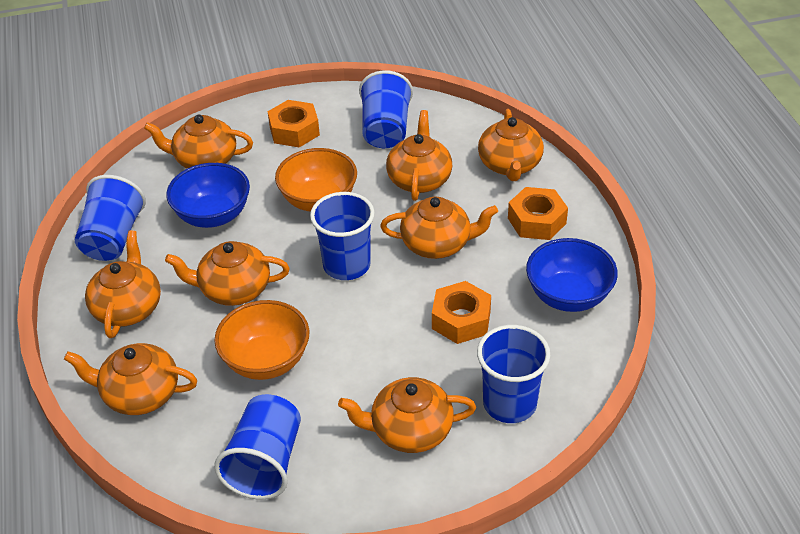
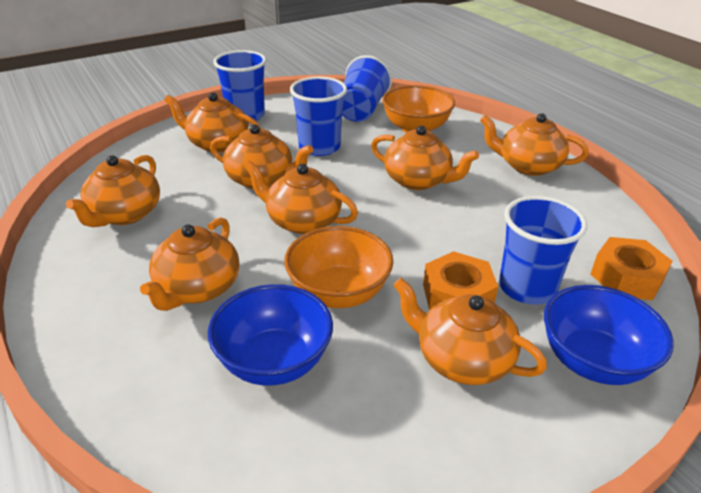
blue cup: 5 -> 4
orange nut: 3 -> 2

